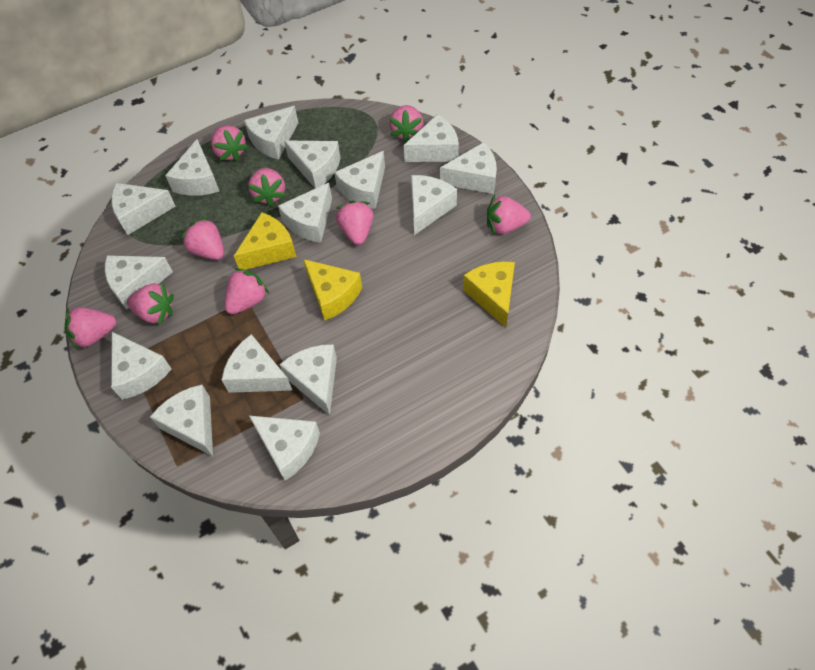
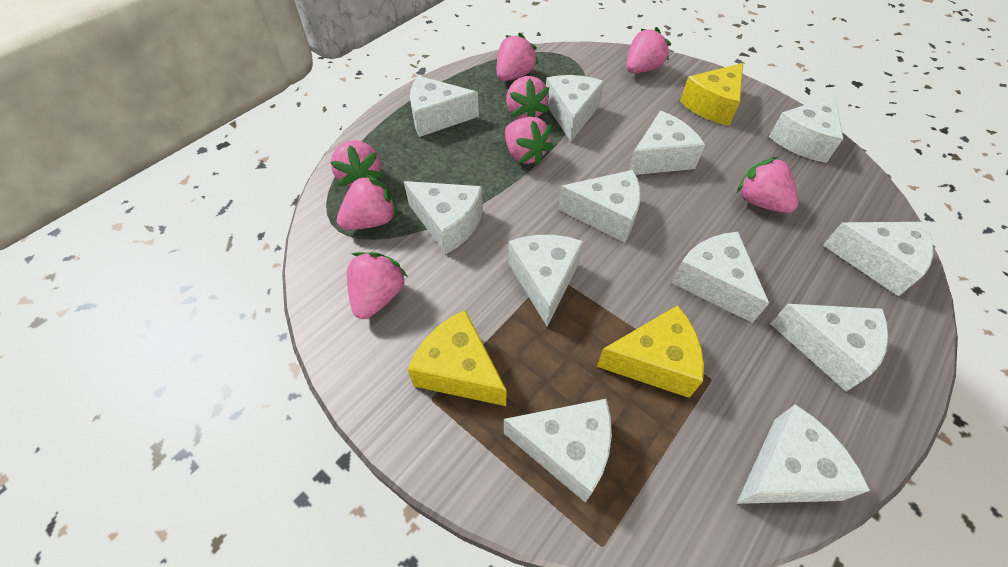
pink strawberry: 9 -> 8
white cheese: 15 -> 12

